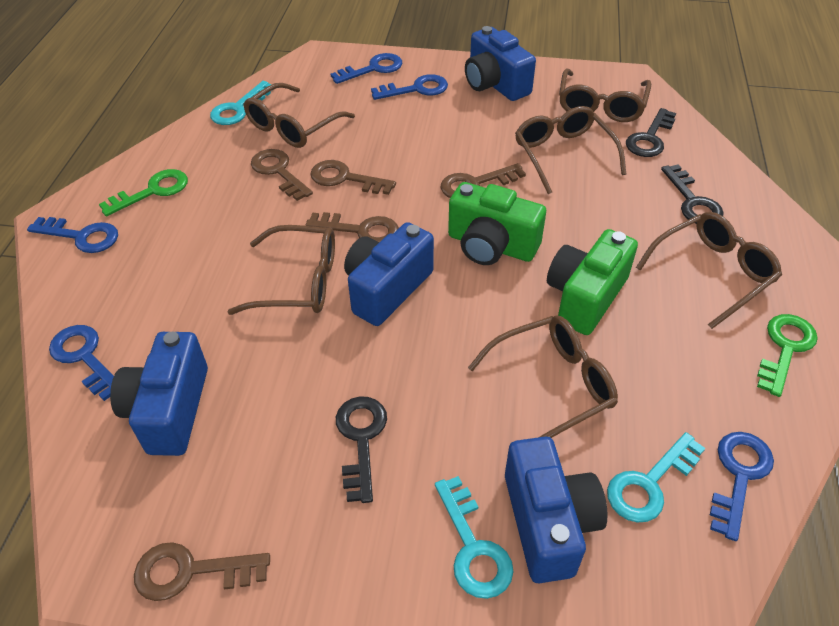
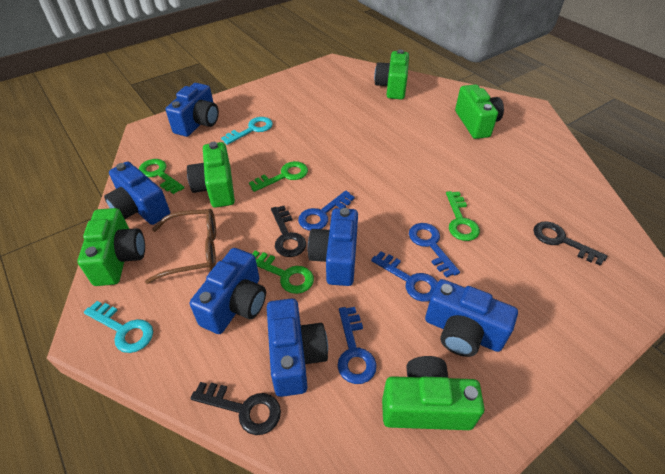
blue camera: 4 -> 6
blue key: 5 -> 4
brown glasses: 6 -> 1
brown key: 5 -> 0
green camera: 2 -> 5
green key: 2 -> 4
turquoise key: 3 -> 2

